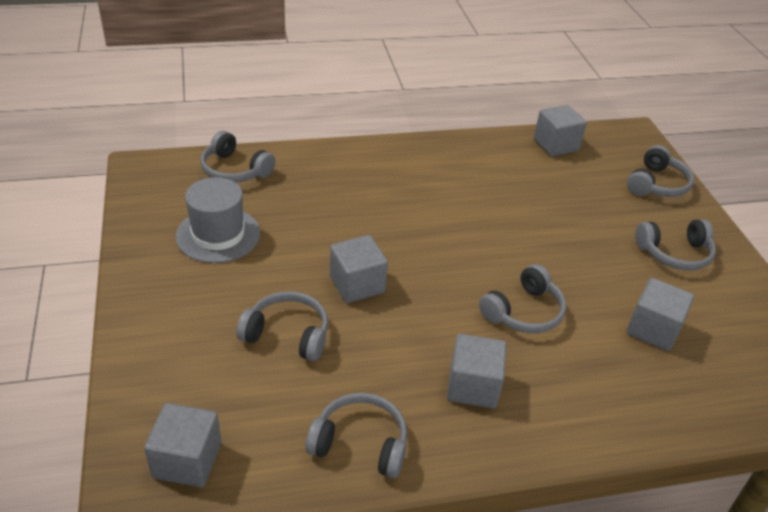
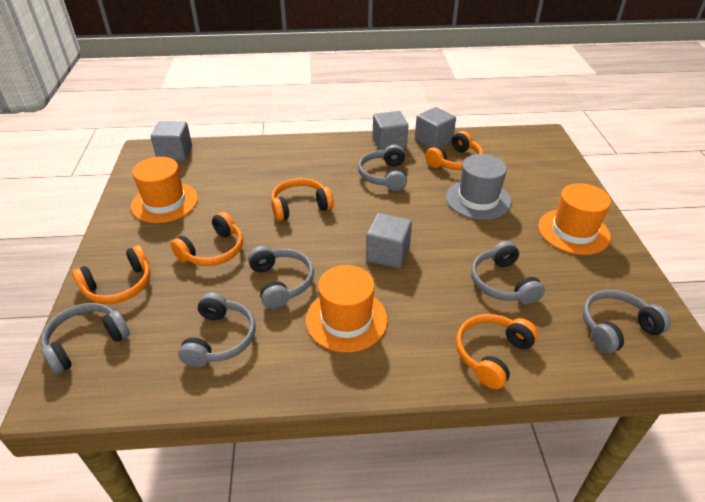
grey cube: 5 -> 4
orange hat: 0 -> 3
orange headphones: 0 -> 5

